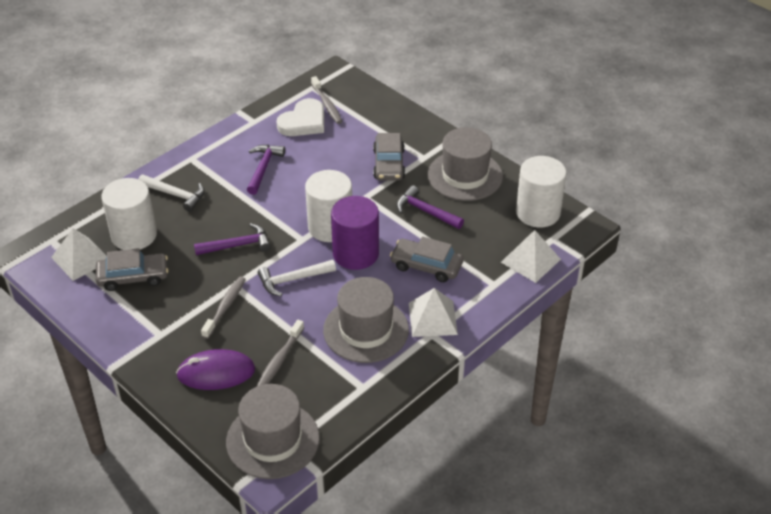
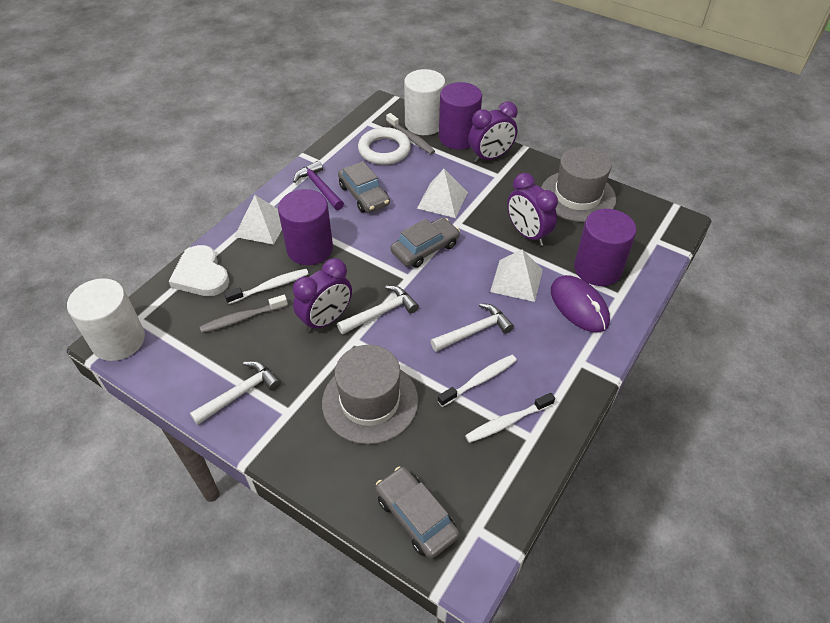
grey hat: 3 -> 2
grey toothbrush: 3 -> 2
purple clock: 0 -> 3
purple cylinder: 1 -> 3
purple hammer: 3 -> 1
white cylinder: 3 -> 2
white hammer: 2 -> 3
white ring: 0 -> 1
white toothbrush: 0 -> 3

